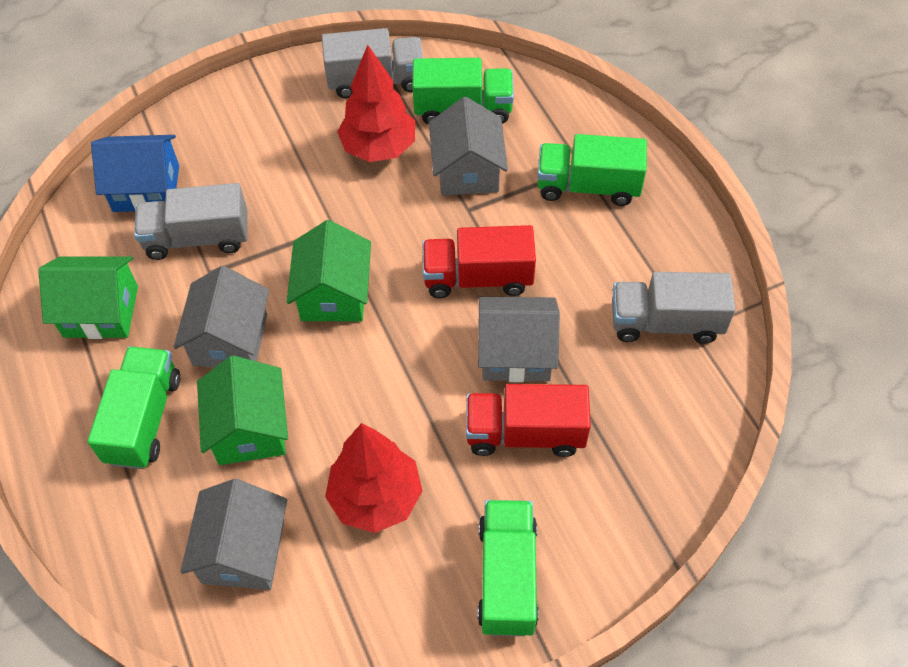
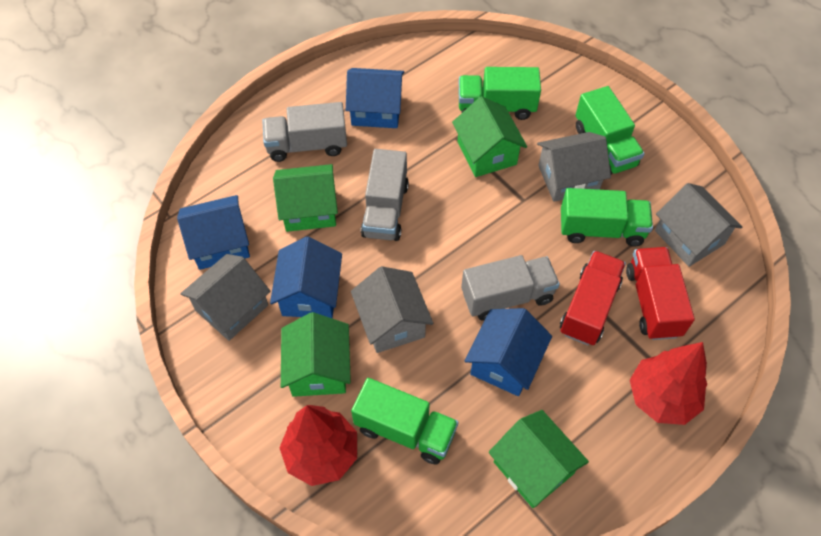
blue house: 1 -> 4
green house: 3 -> 4

